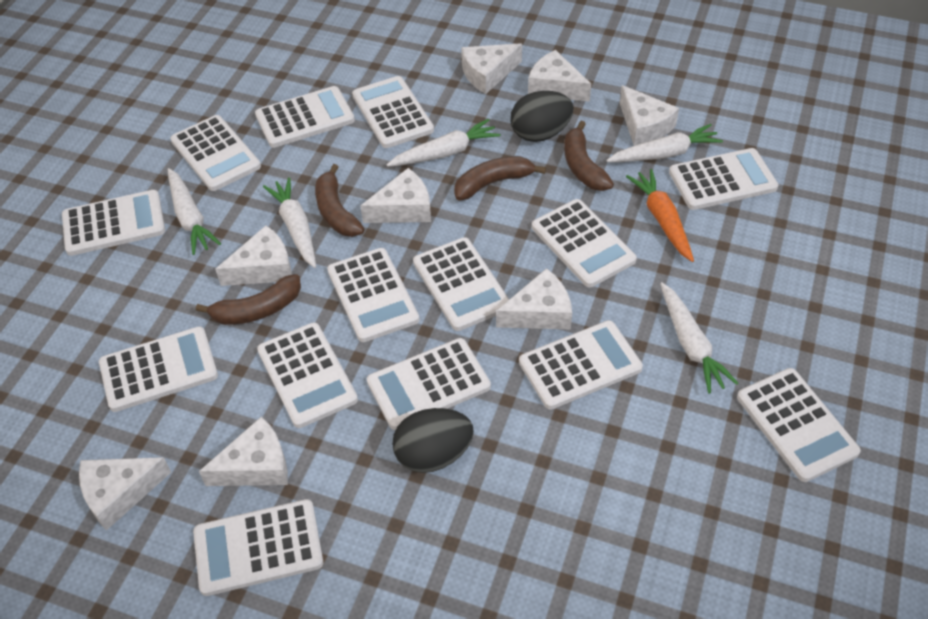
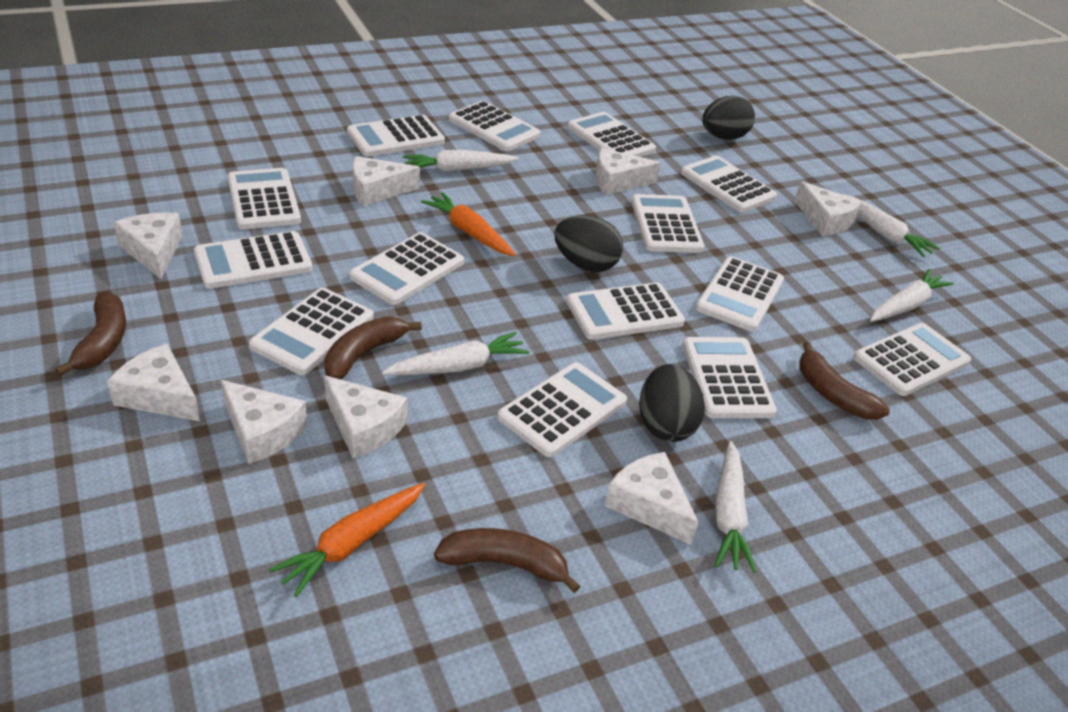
black egg: 2 -> 3
orange carrot: 1 -> 2

